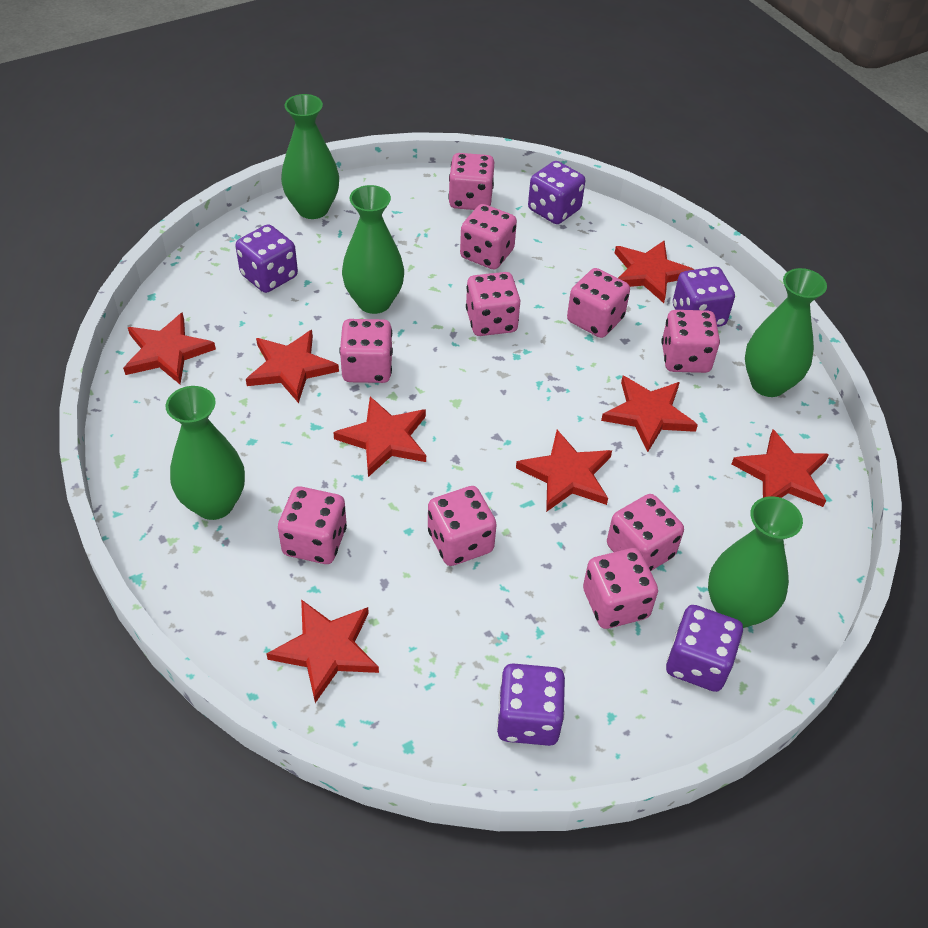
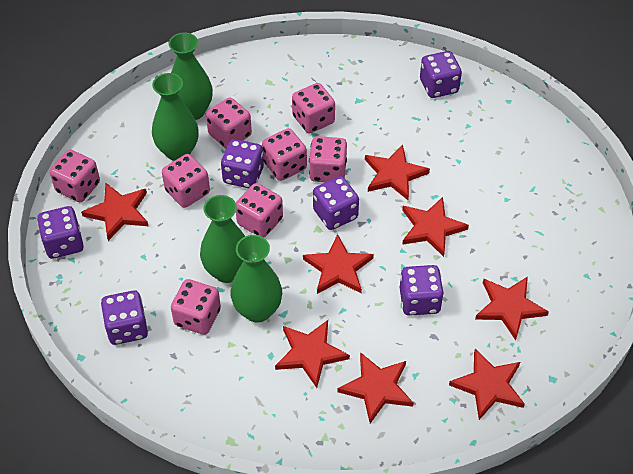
green vase: 5 -> 4
pink dice: 10 -> 8
purple dice: 5 -> 6

